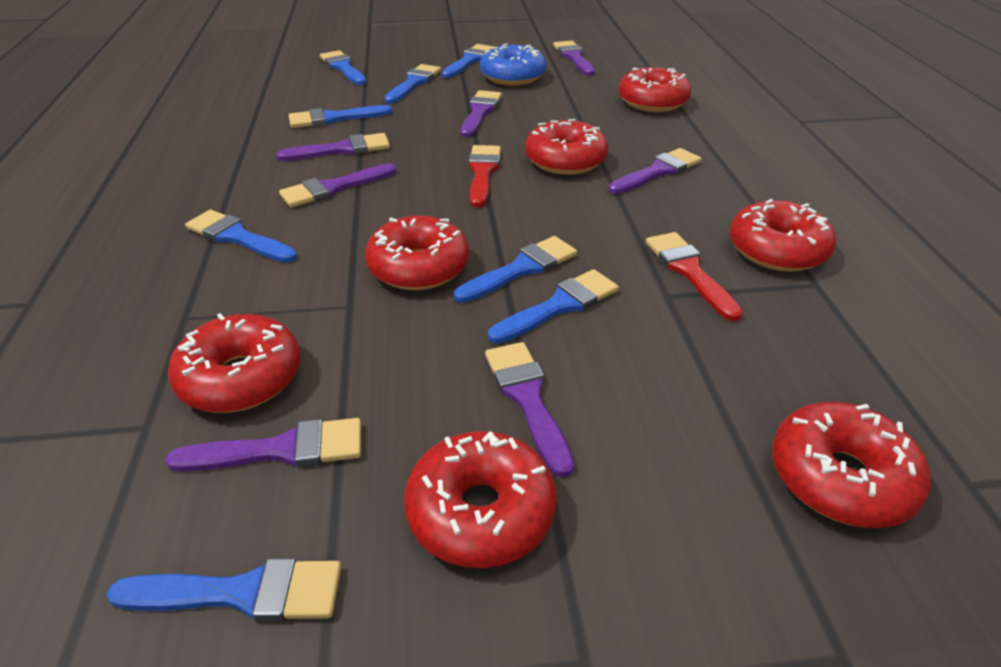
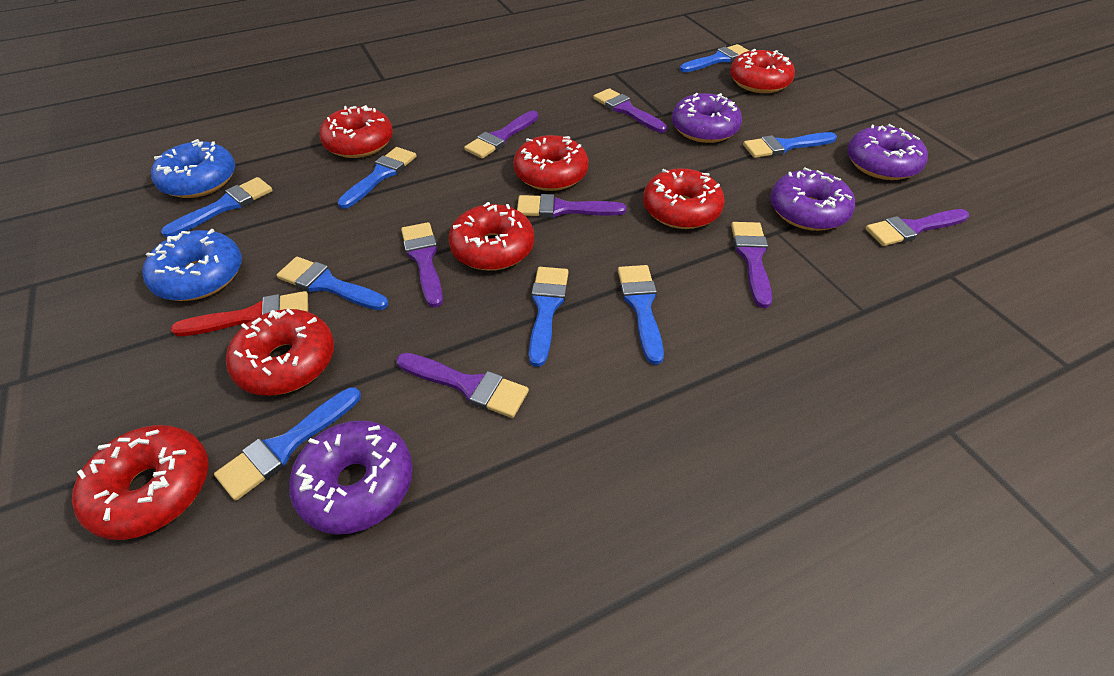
blue donut: 1 -> 2
purple donut: 0 -> 4
red brush: 2 -> 1

